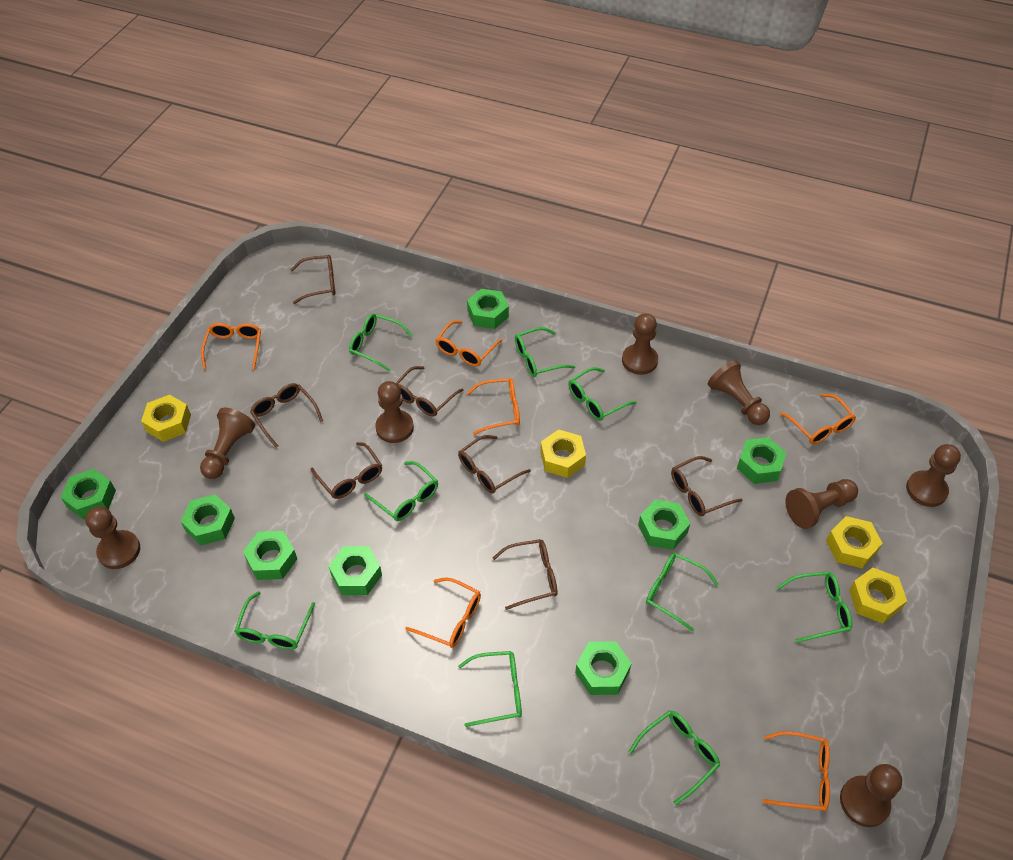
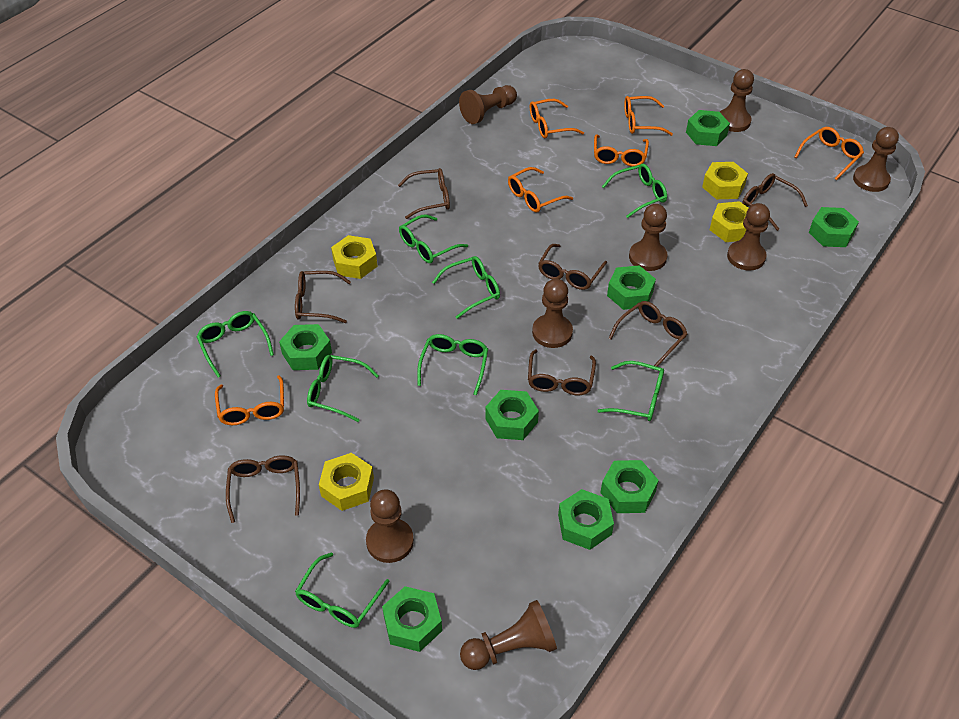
green glasses: 9 -> 8

